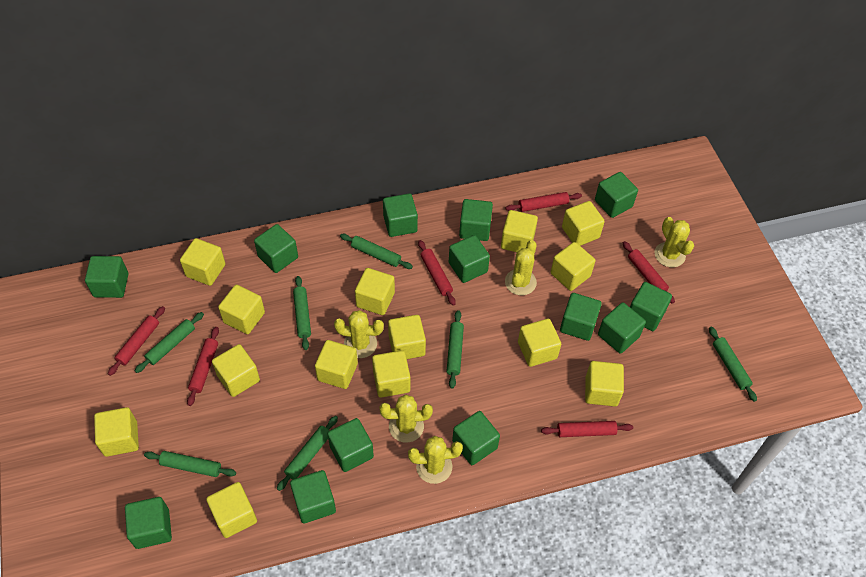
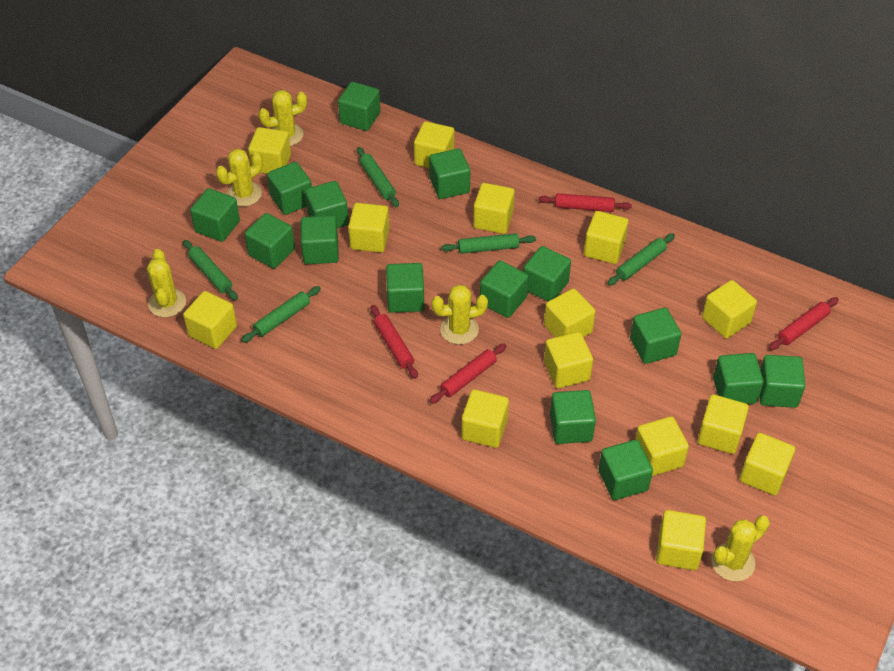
green cube: 13 -> 15
green rolling pin: 7 -> 5
red rolling pin: 6 -> 4

